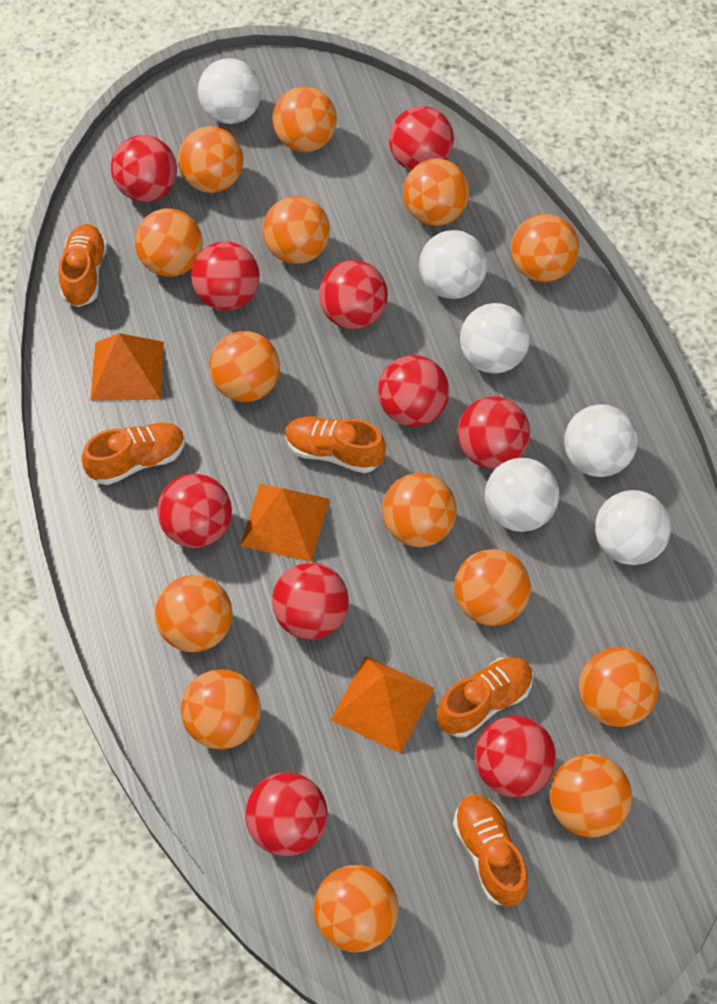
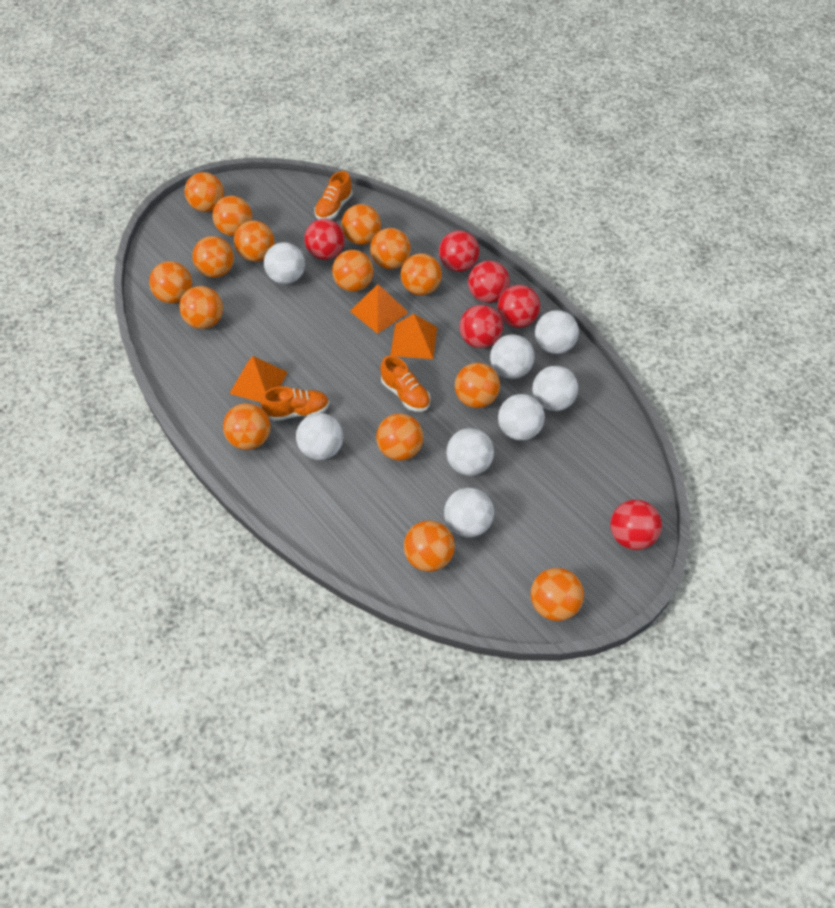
orange ball: 14 -> 15
orange shoe: 5 -> 3
red ball: 10 -> 6
white ball: 6 -> 8

